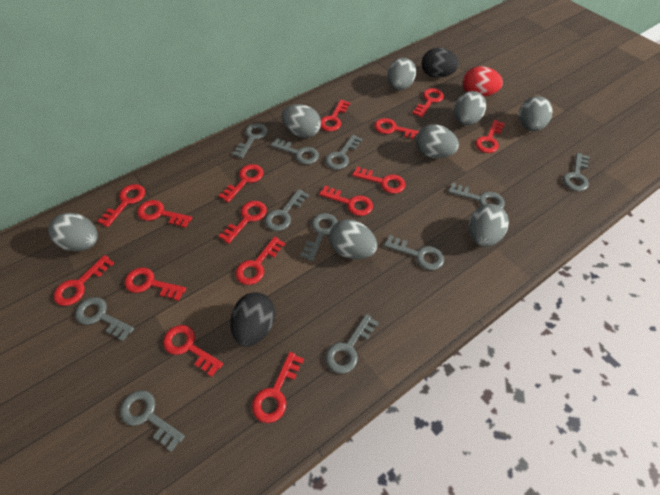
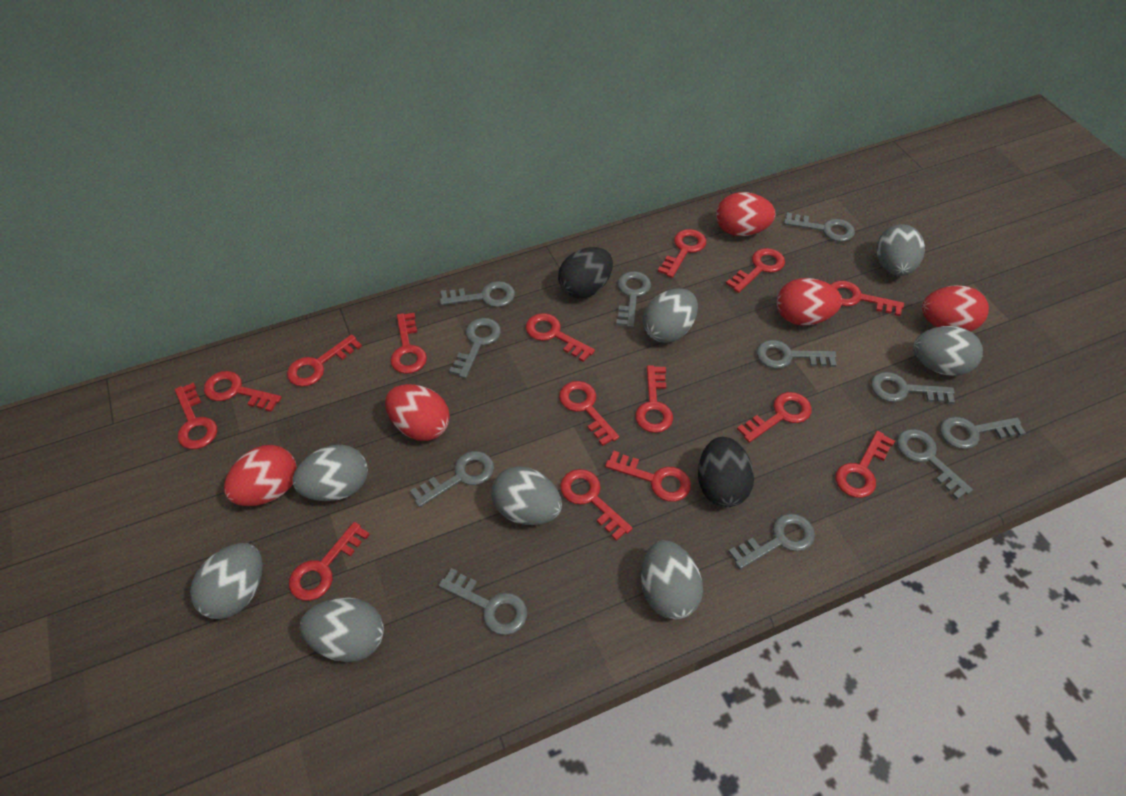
red egg: 1 -> 5

